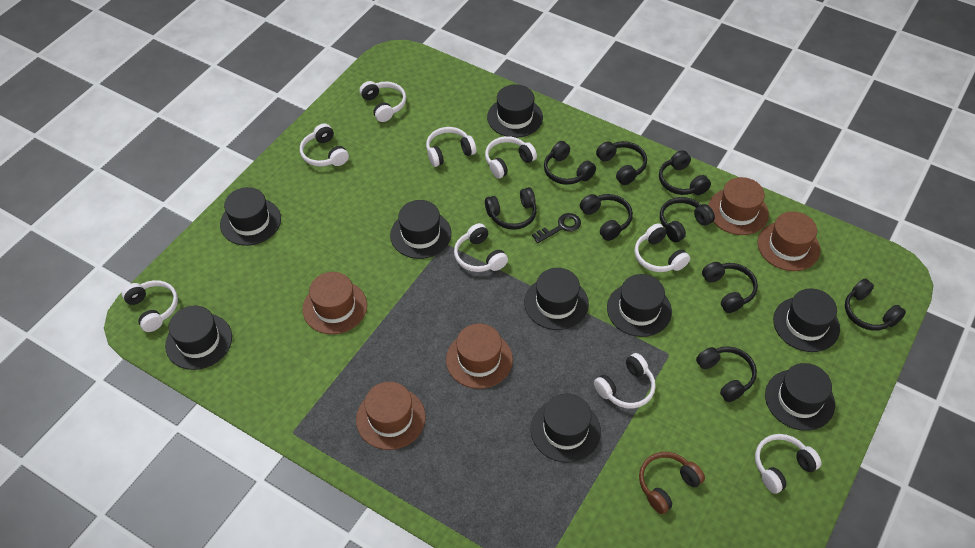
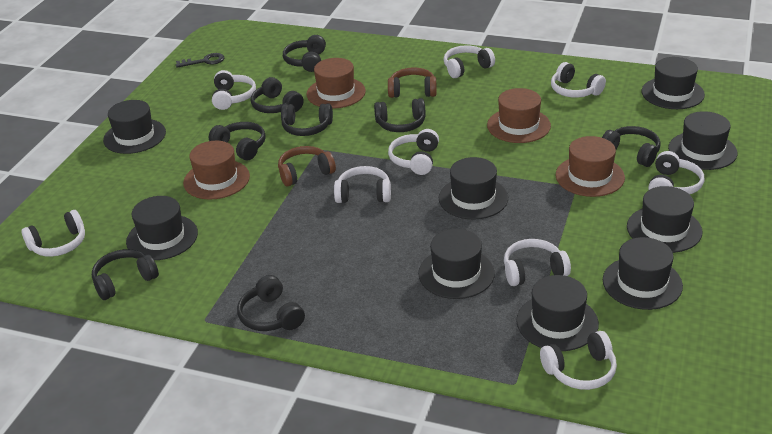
black headphones: 9 -> 8
brown hat: 5 -> 4
brown headphones: 1 -> 2

